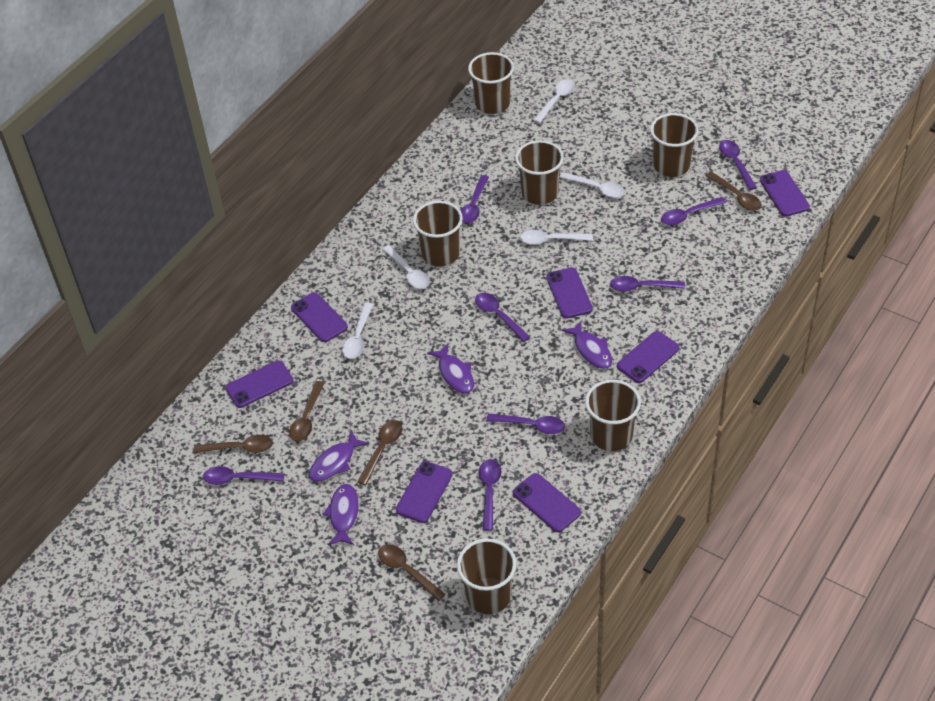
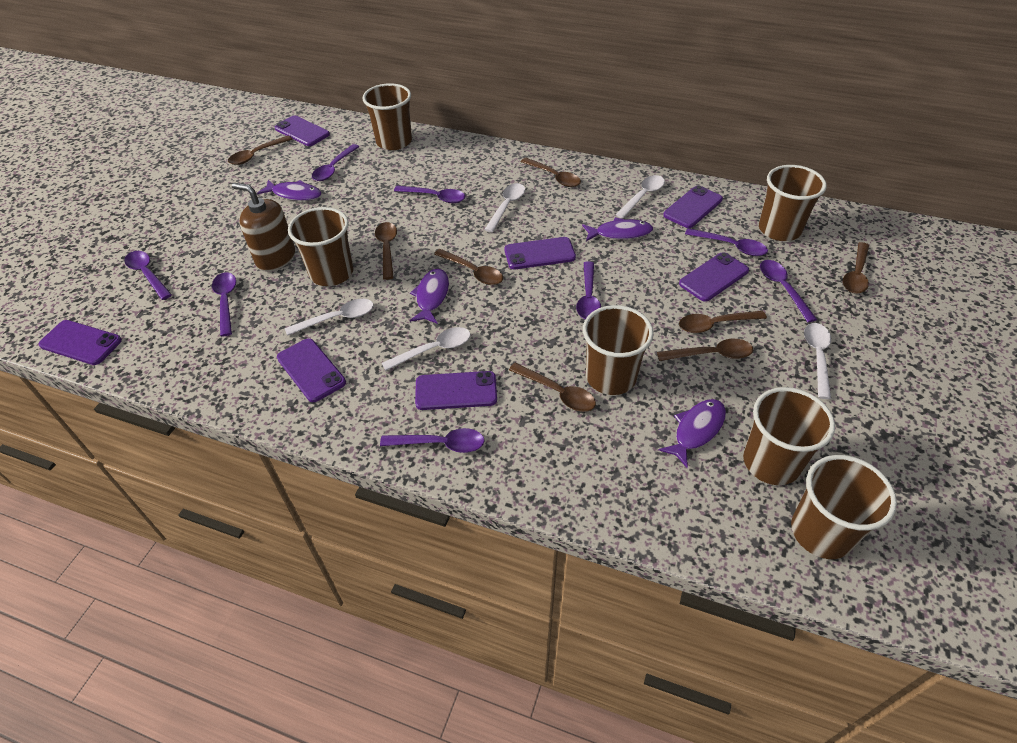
brown soap dispenser: 0 -> 1
brown spoon: 5 -> 8

